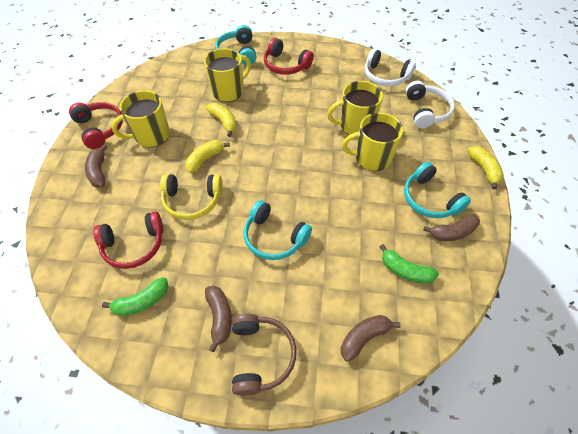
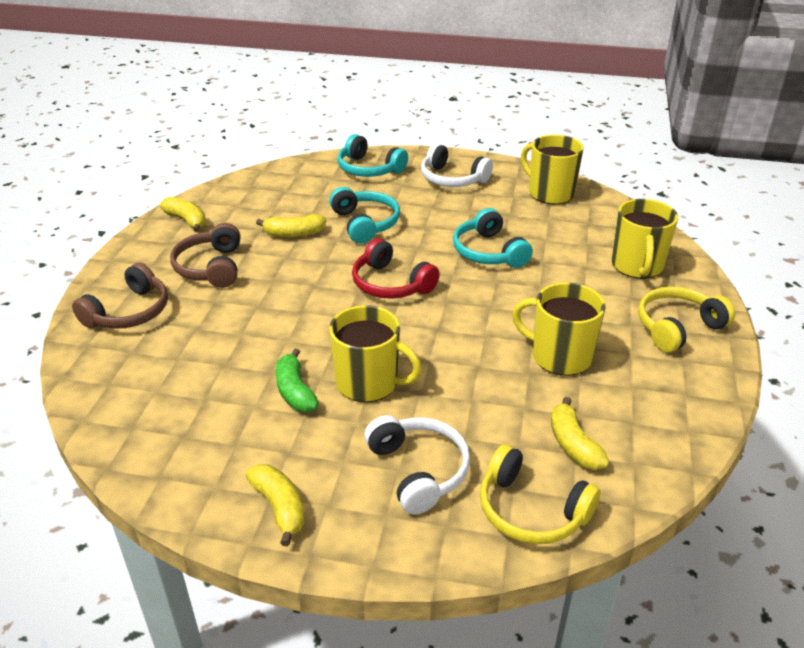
brown banana: 4 -> 0
brown headphones: 1 -> 2
green banana: 2 -> 1
red headphones: 3 -> 1
yellow banana: 3 -> 4
yellow headphones: 1 -> 2

